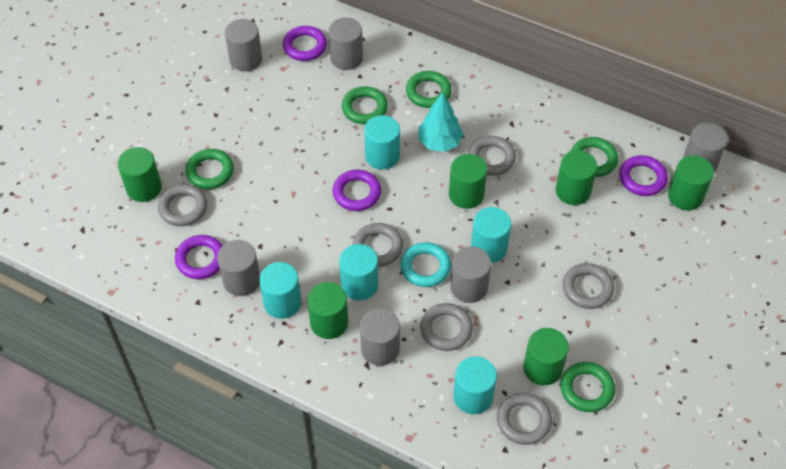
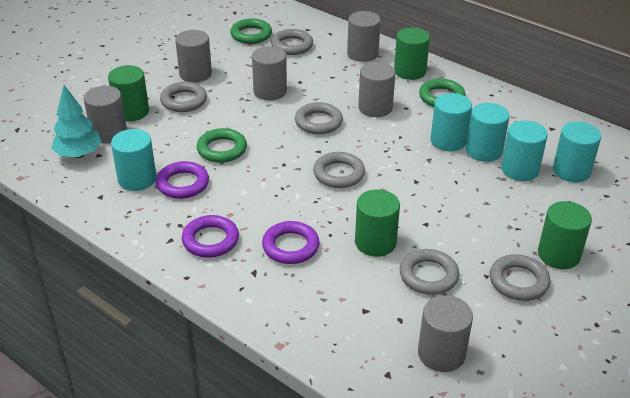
green cylinder: 6 -> 4
green ring: 5 -> 3
purple ring: 4 -> 3
turquoise ring: 1 -> 0

